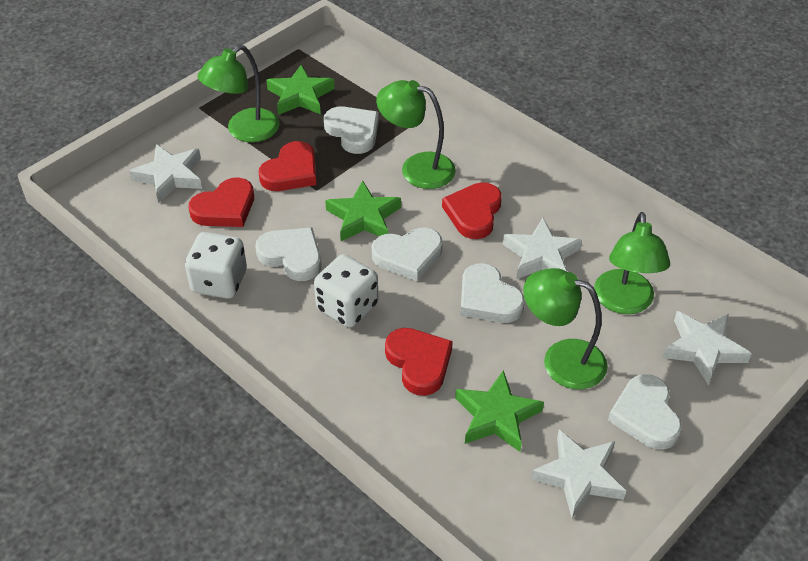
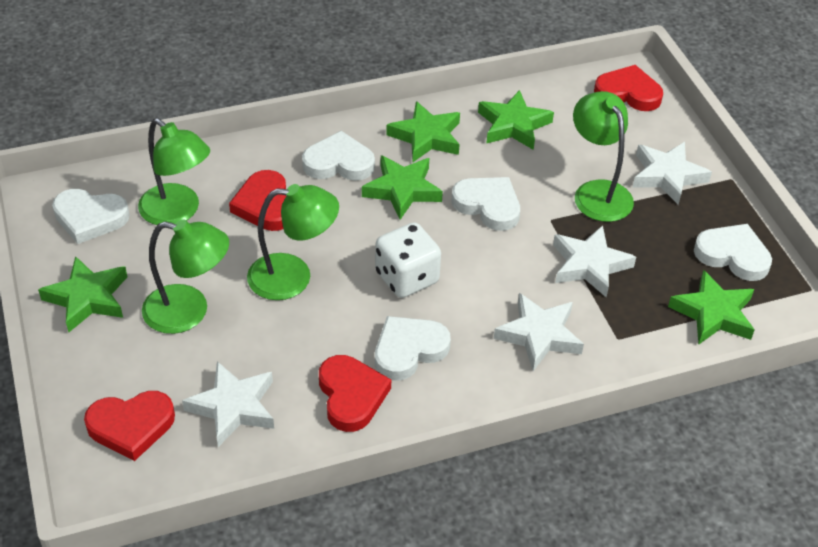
green star: 3 -> 5
white dice: 2 -> 1

